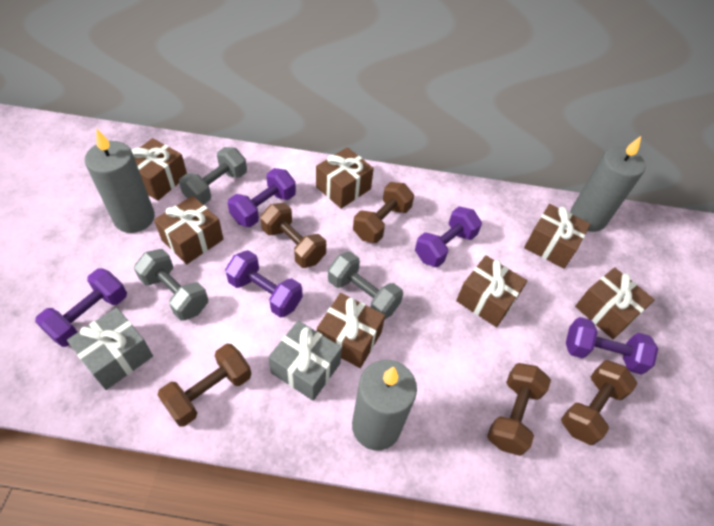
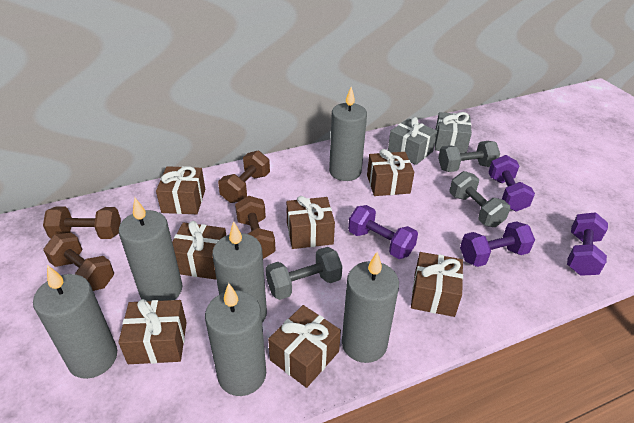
brown dumbbell: 5 -> 4
grey candle: 3 -> 6
purple dumbbell: 5 -> 4

